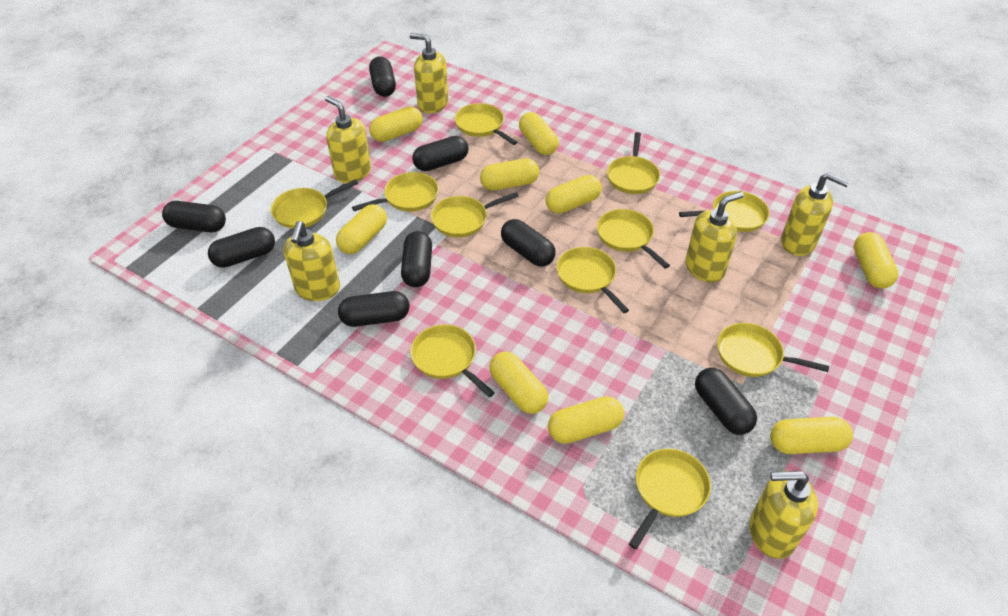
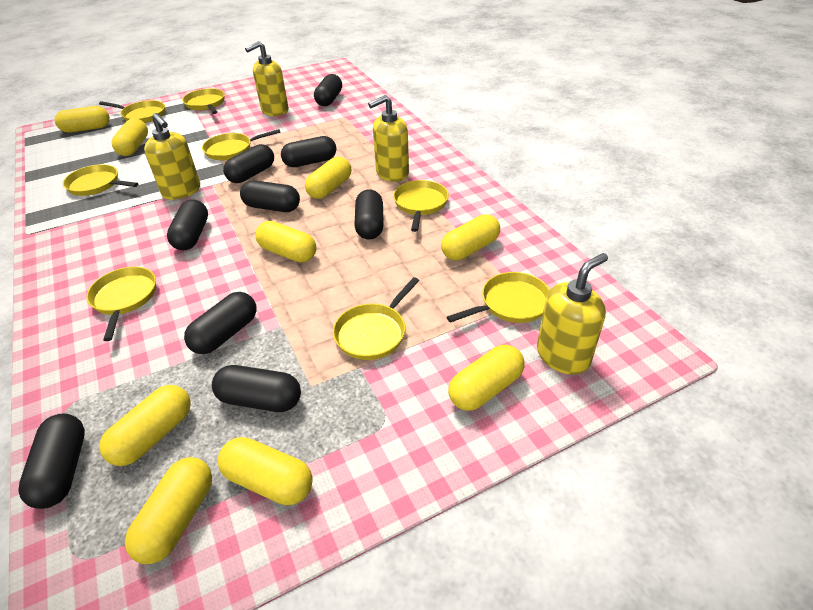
black capsule: 8 -> 9
yellow pan: 11 -> 8
yellow soap dispenser: 6 -> 4

